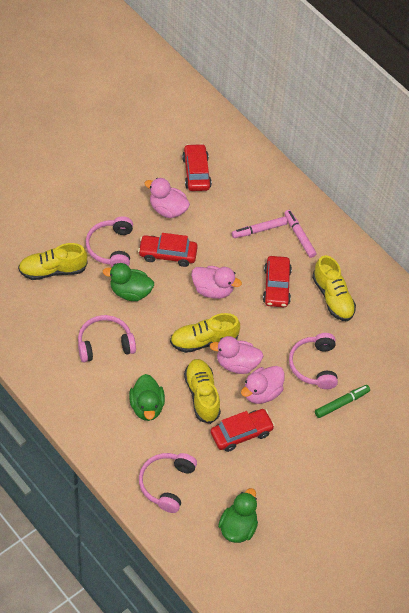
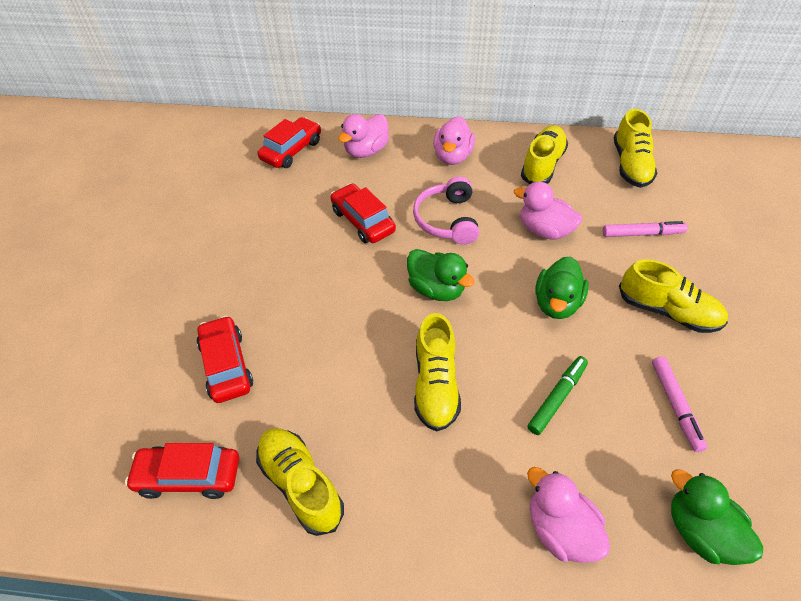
pink headphones: 4 -> 1
yellow shoe: 4 -> 5

